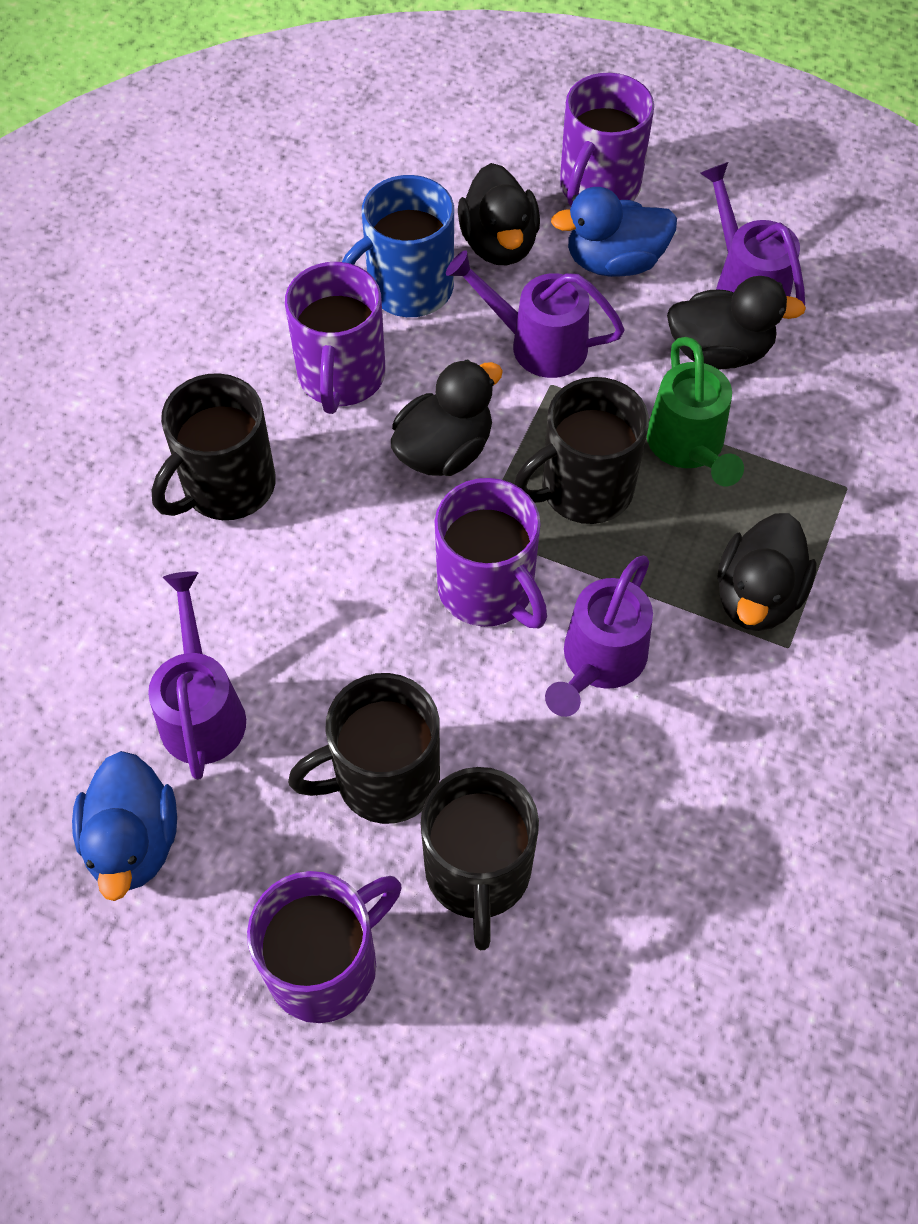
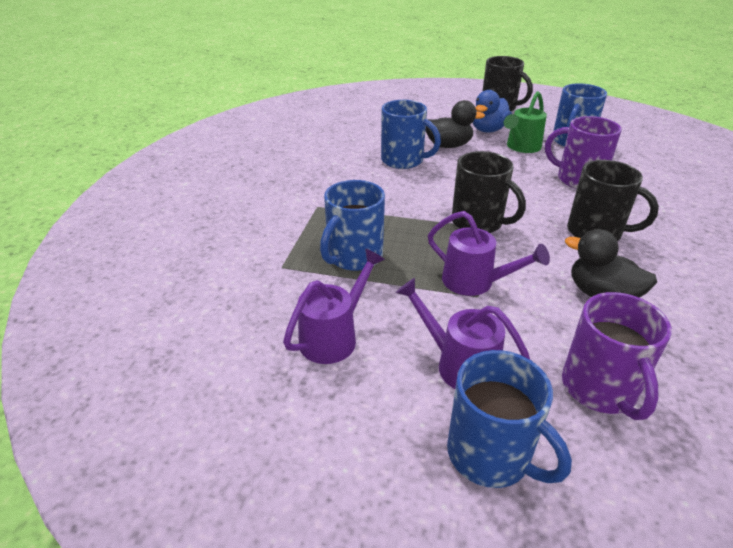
black duck: 4 -> 2
black mug: 4 -> 3
blue duck: 2 -> 1
blue mug: 1 -> 4
purple mug: 4 -> 2
purple watering can: 4 -> 3

